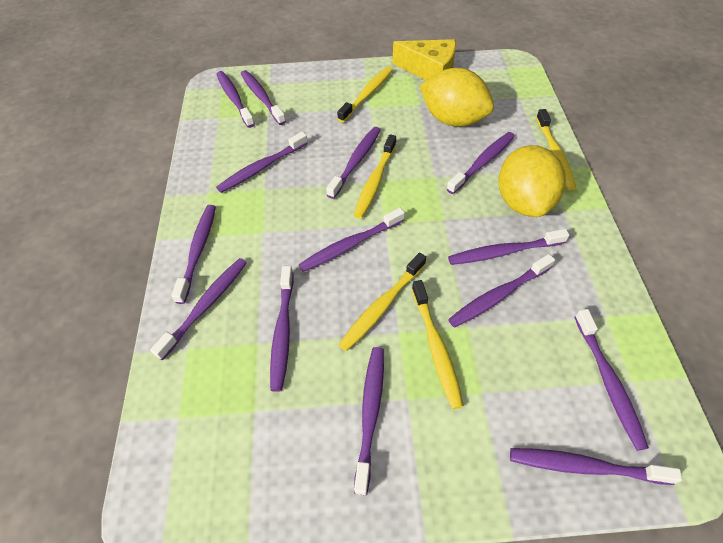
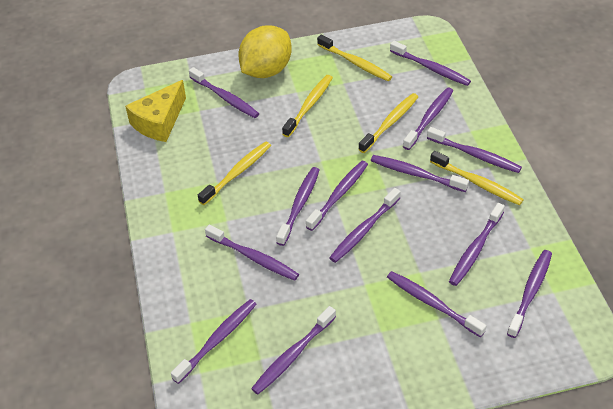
yellow lemon: 2 -> 1

